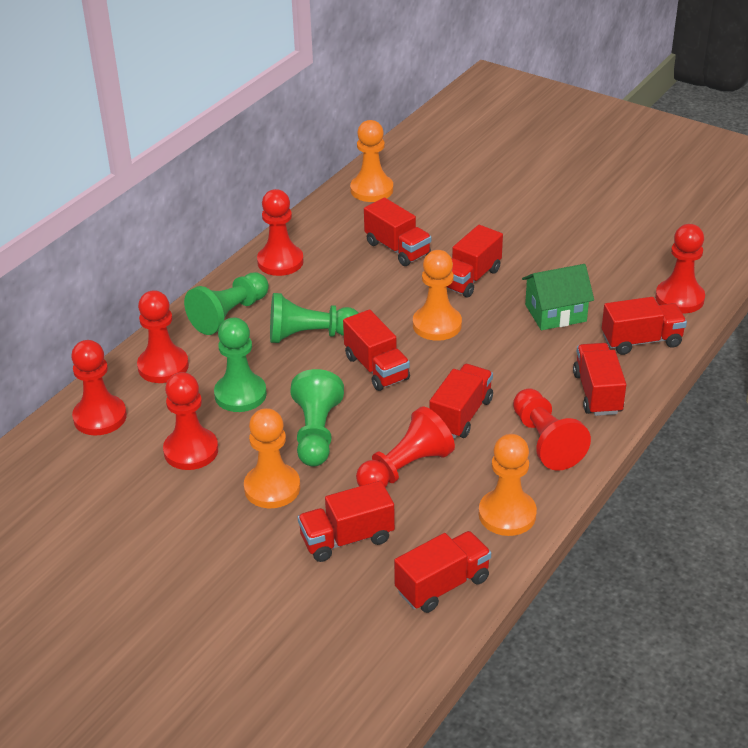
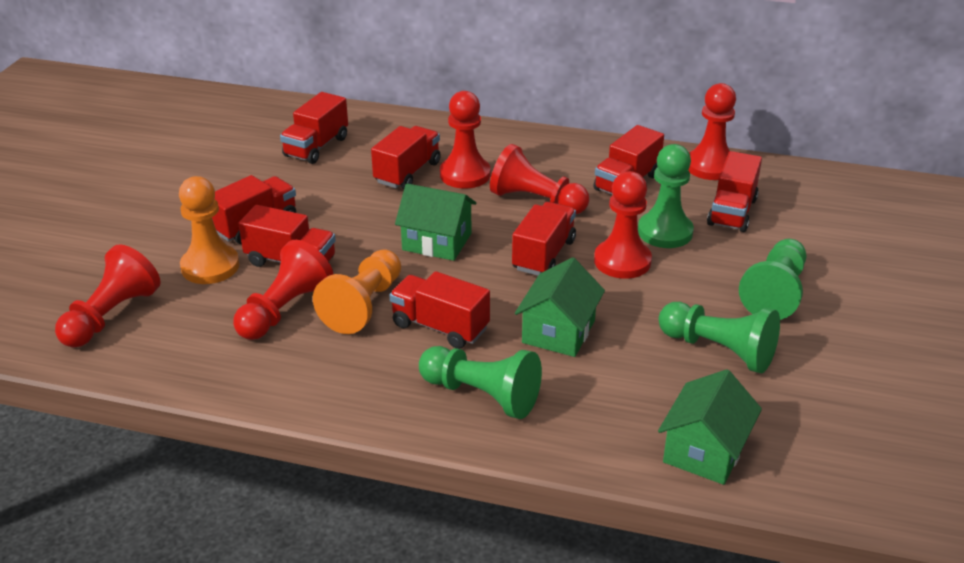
green house: 1 -> 3
orange pawn: 4 -> 2
red pawn: 7 -> 6

